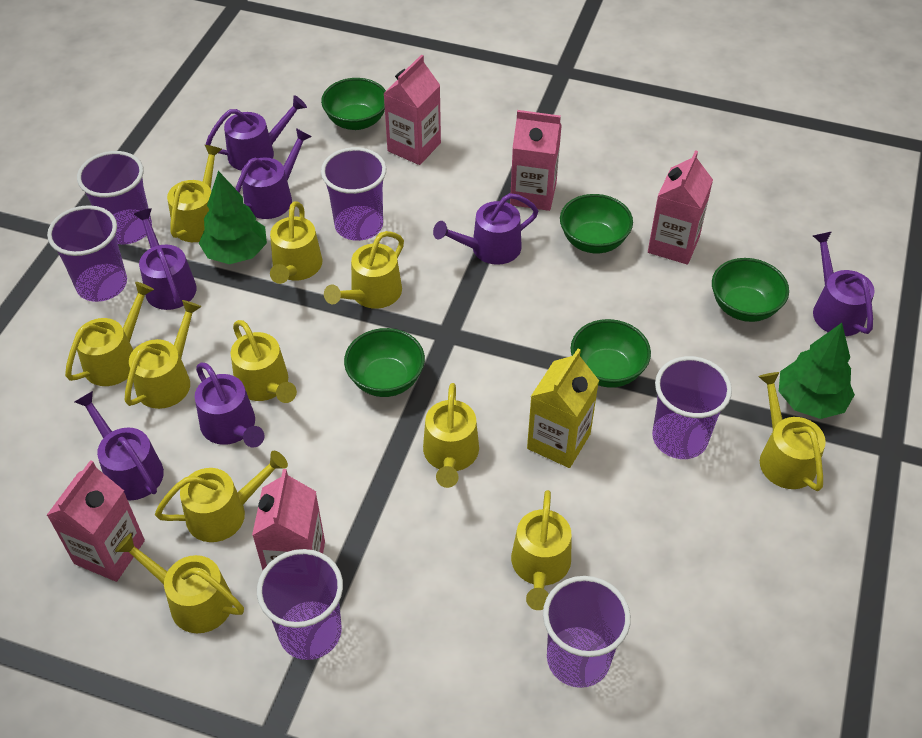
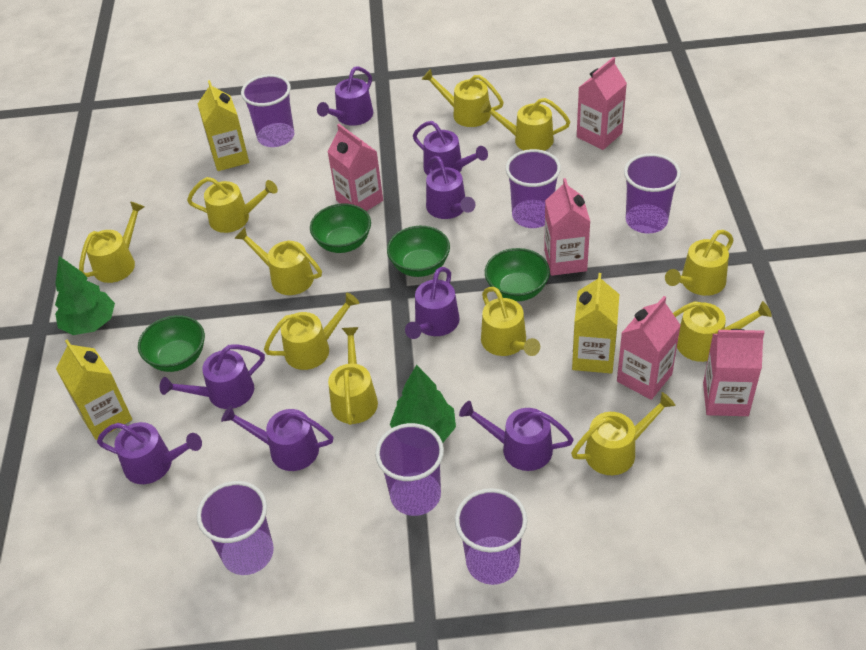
green bowl: 5 -> 4
purple watering can: 7 -> 8
yellow carton: 1 -> 3

